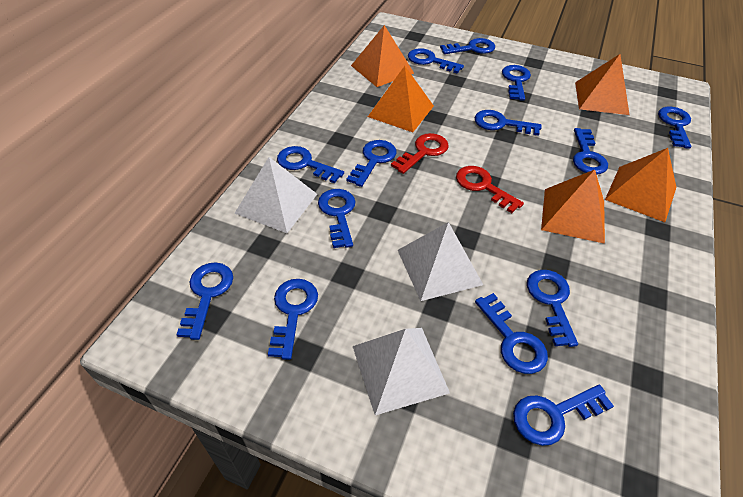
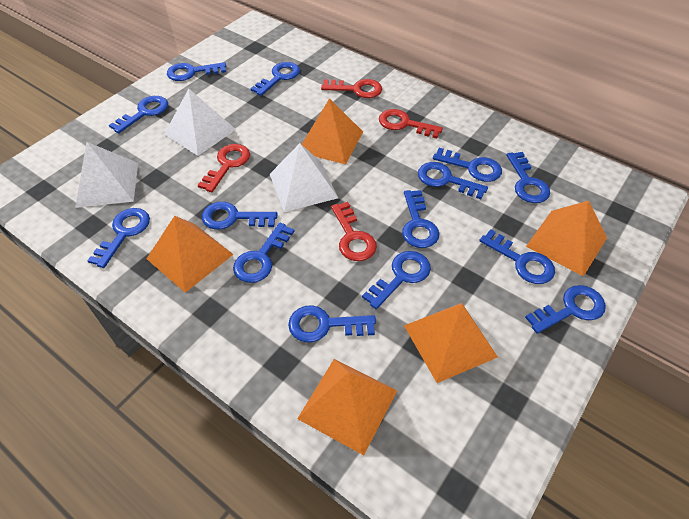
red key: 2 -> 4

